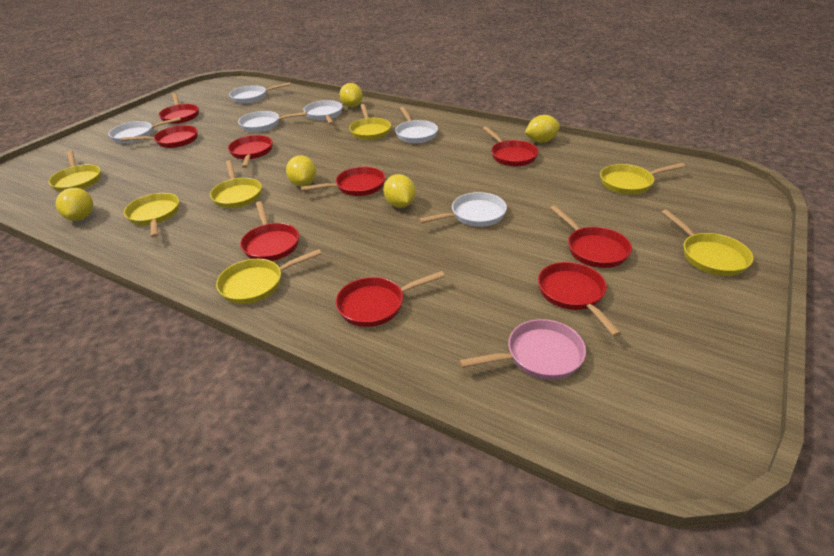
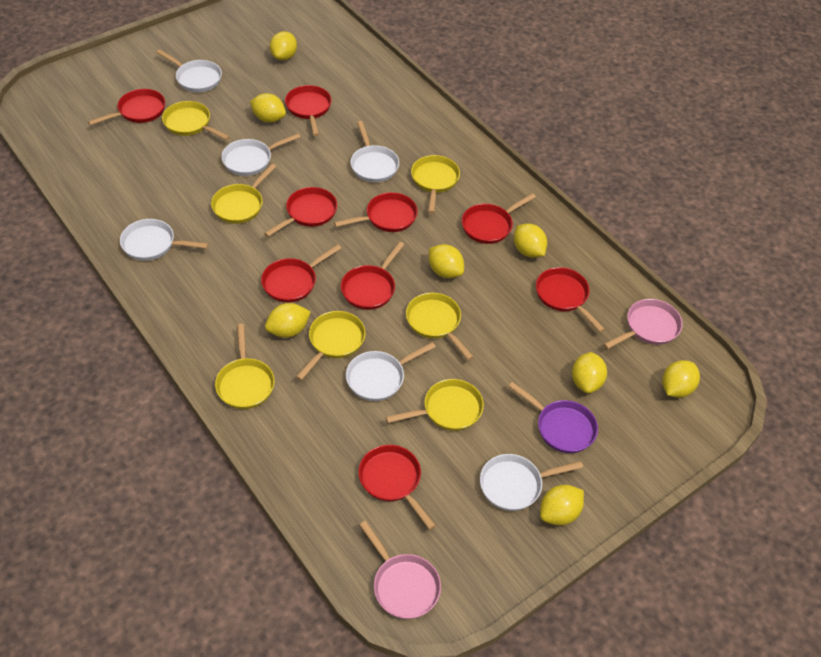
pink pan: 1 -> 2
purple pan: 0 -> 1
yellow lemon: 5 -> 8

